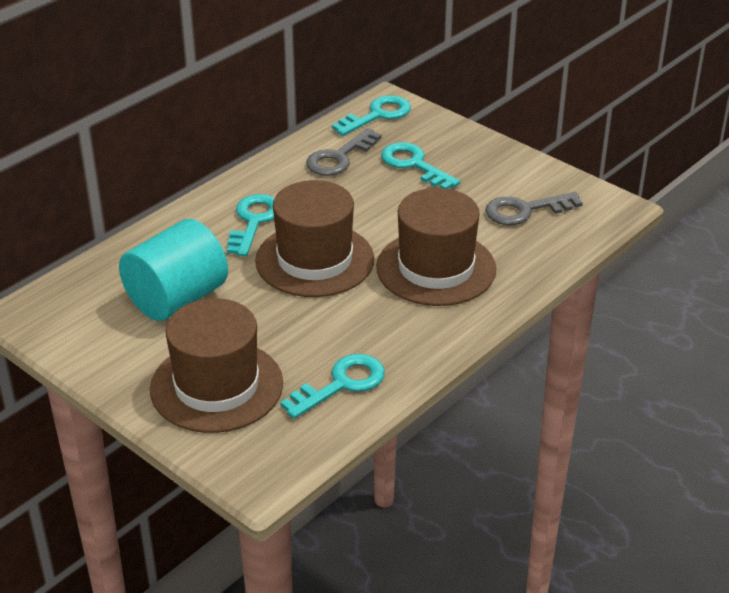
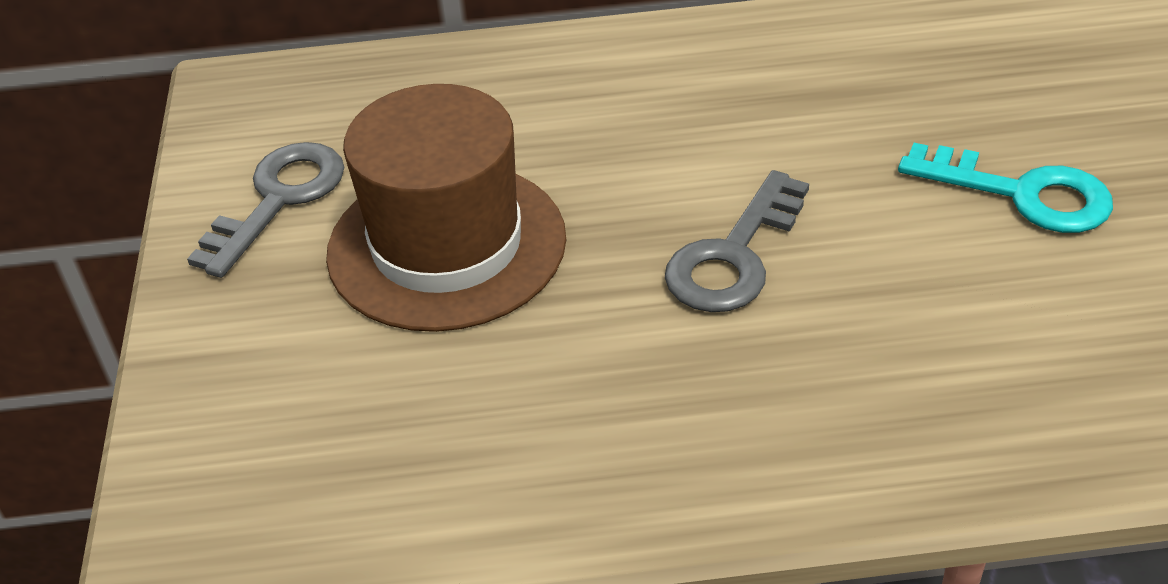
brown hat: 3 -> 1
turquoise cylinder: 1 -> 0
turquoise key: 4 -> 1

